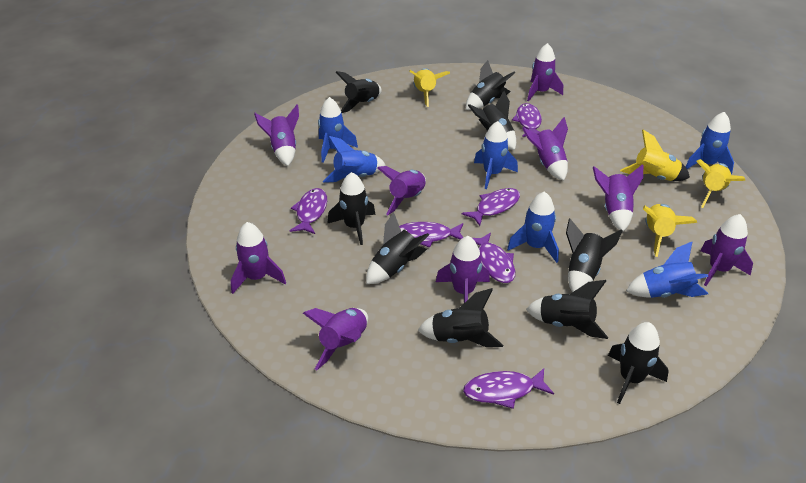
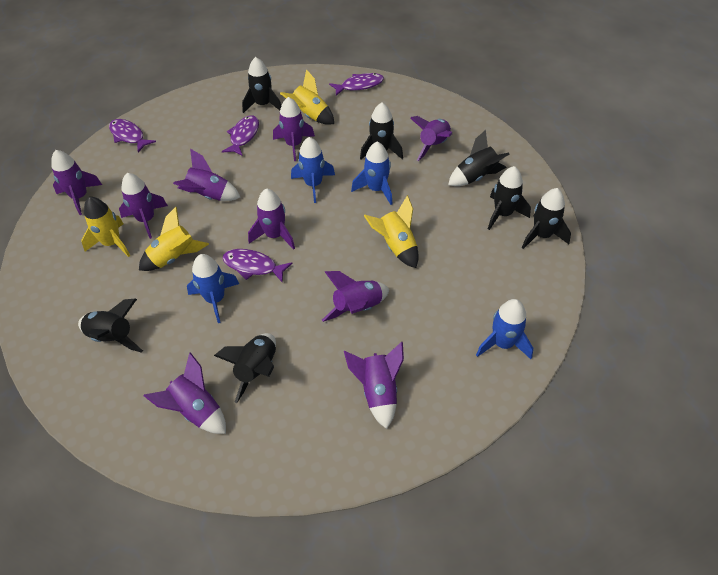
black rocket: 9 -> 7
blue rocket: 6 -> 4
purple fish: 6 -> 4

